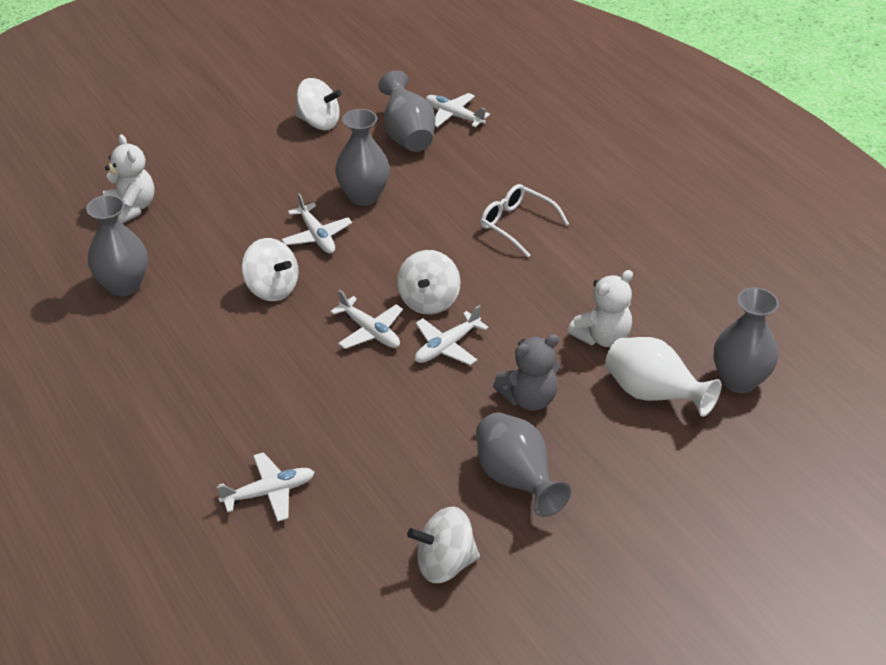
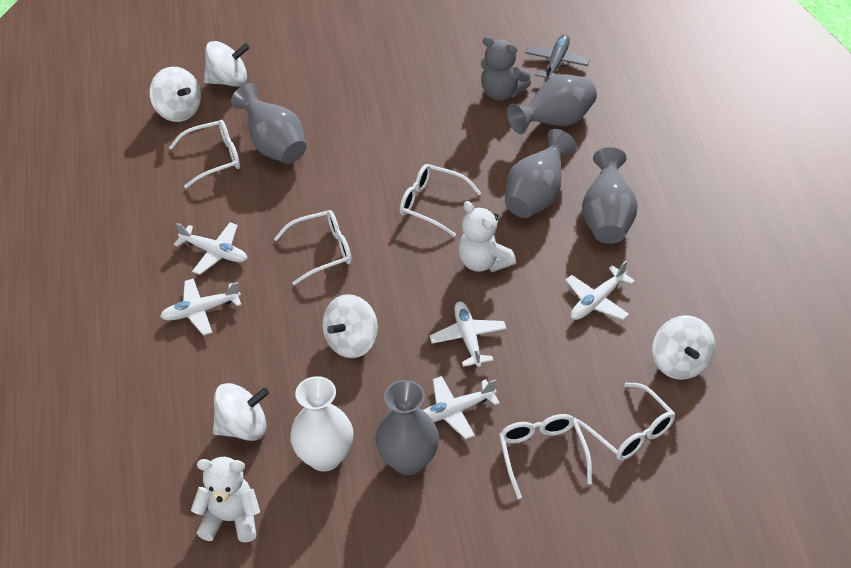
grey plane: 0 -> 1
white glasses: 1 -> 5
white spinning top: 4 -> 5

